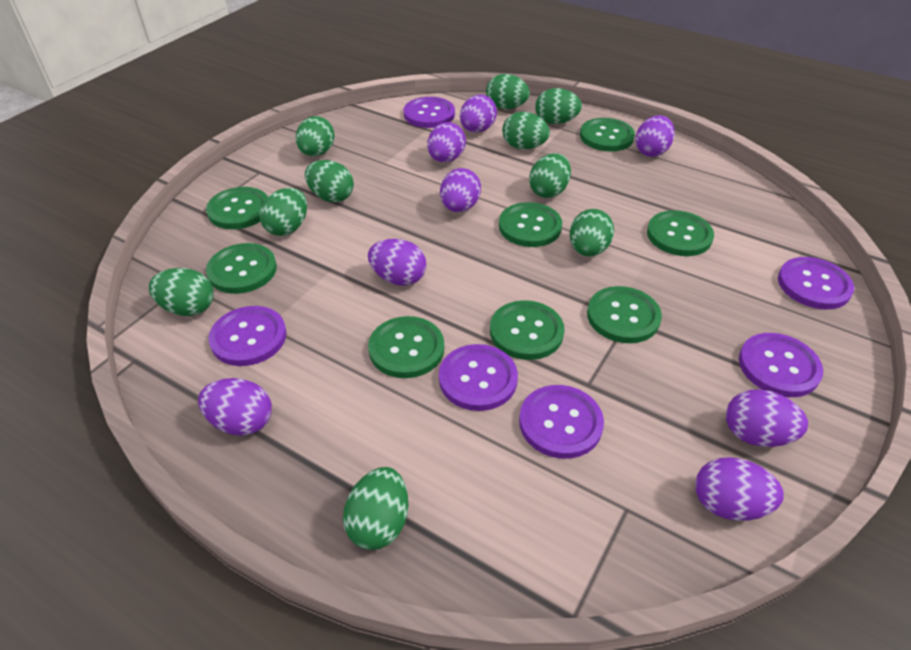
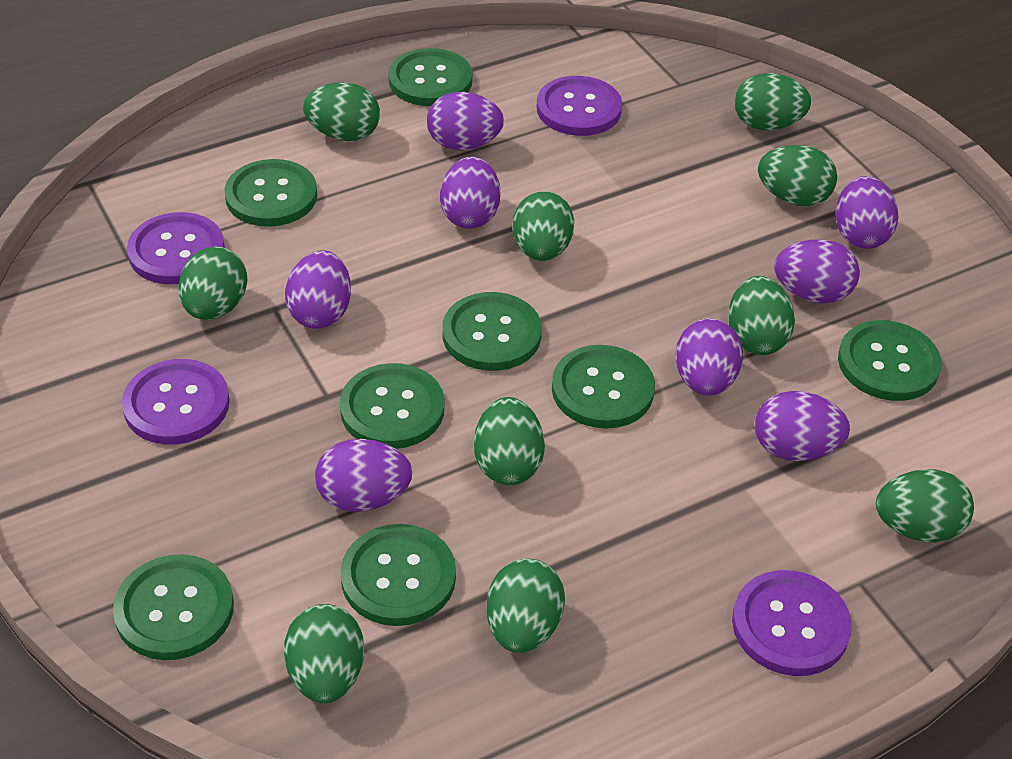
purple button: 6 -> 4

